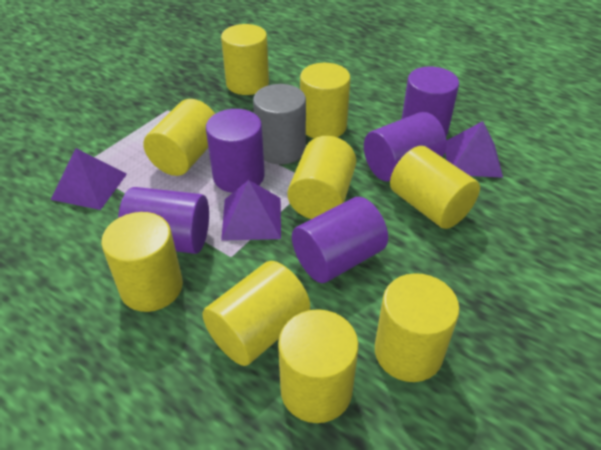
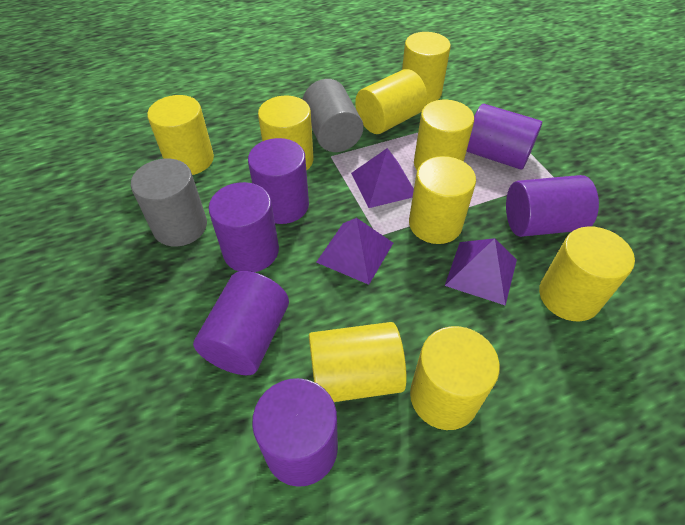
grey cylinder: 1 -> 2
purple cylinder: 5 -> 6

